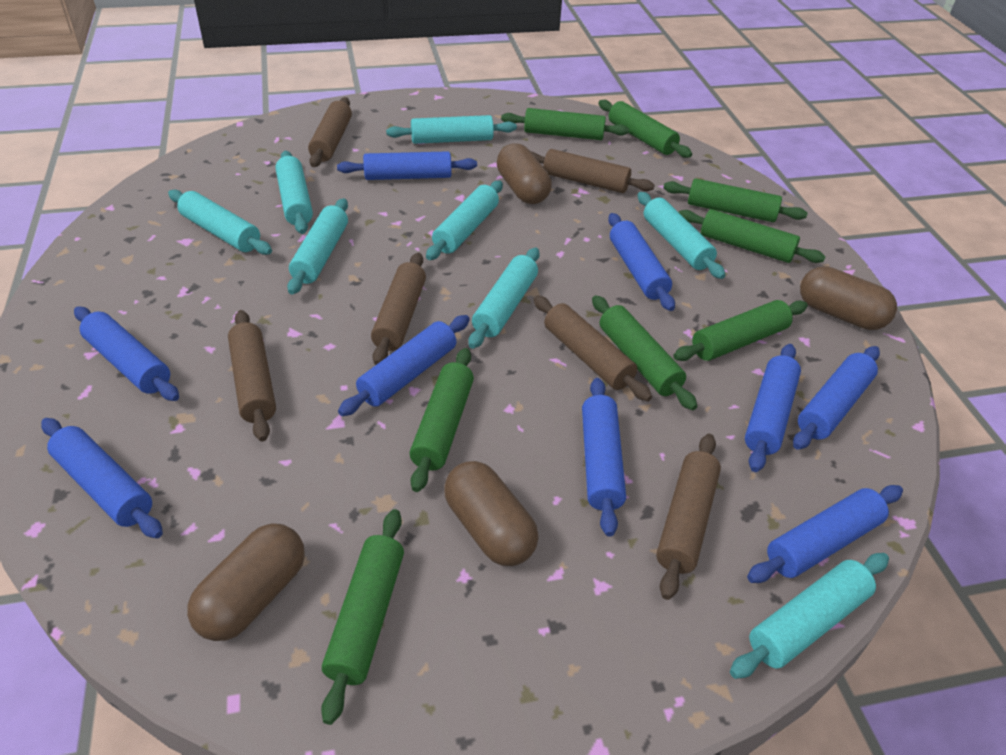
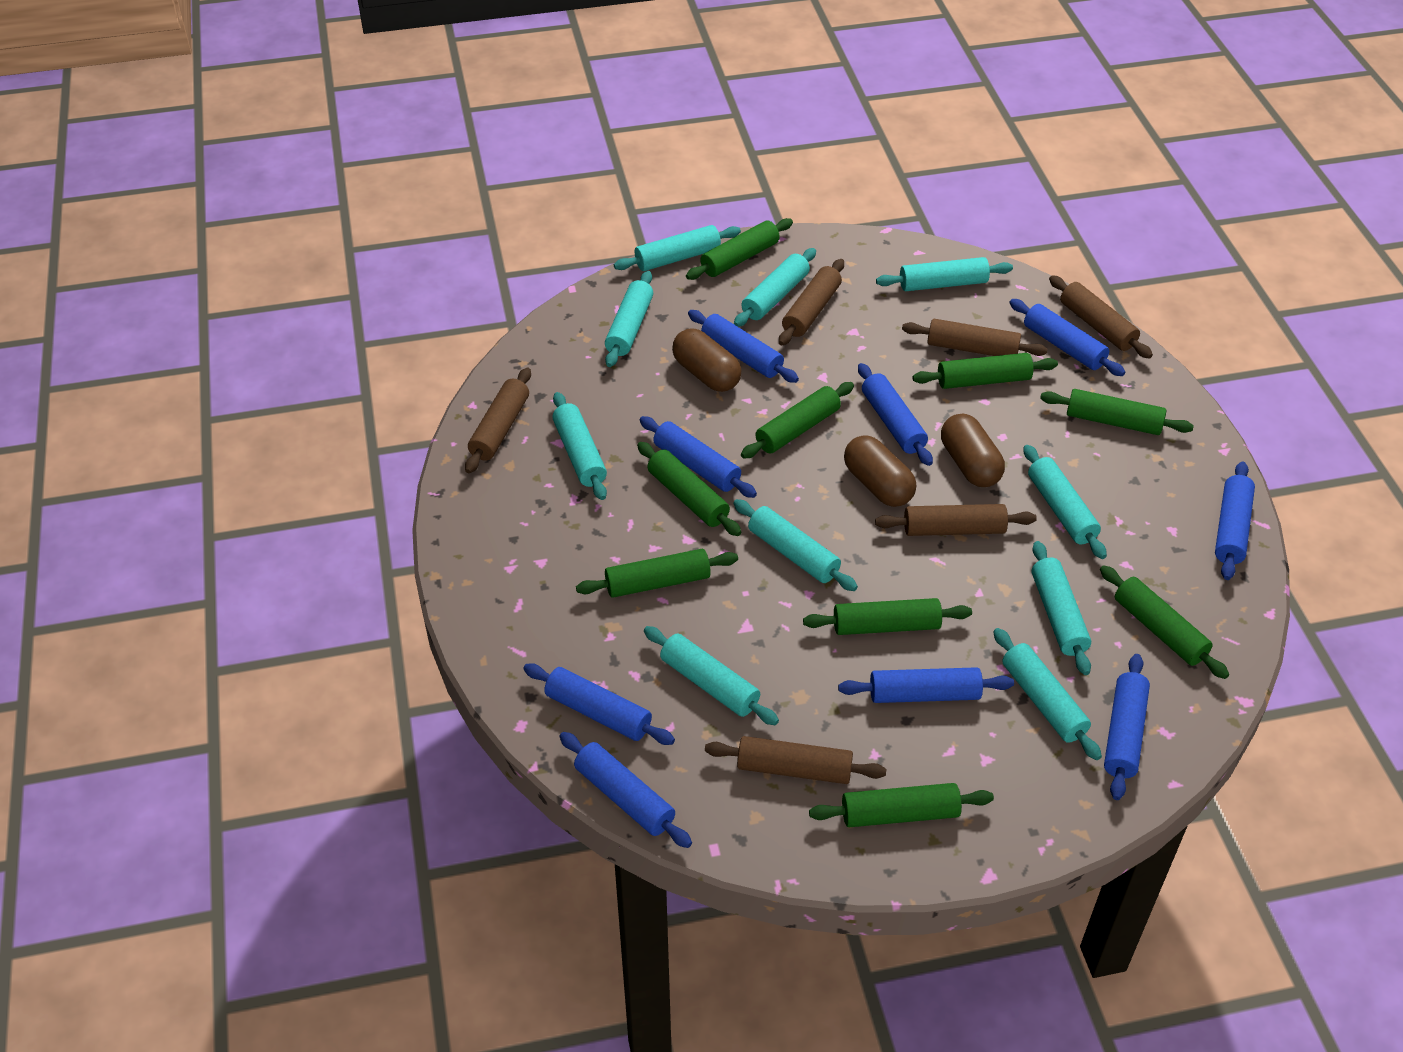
brown capsule: 4 -> 3
green rolling pin: 8 -> 9
turquoise rolling pin: 8 -> 10

